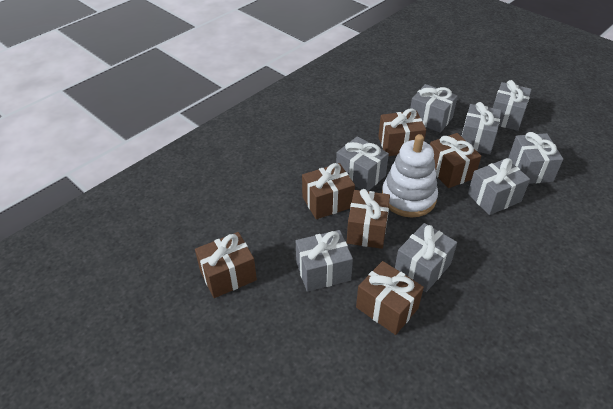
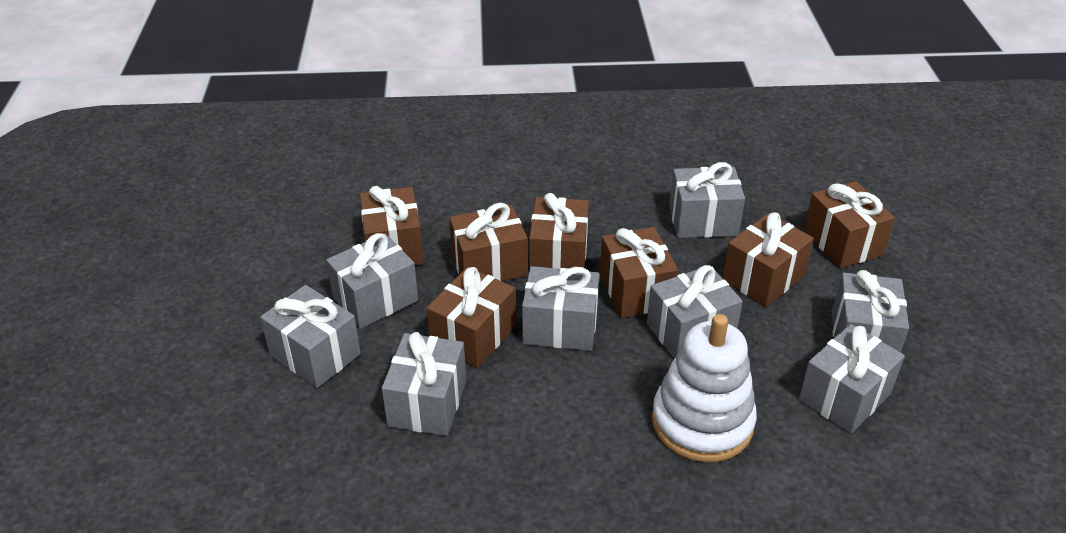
brown gift: 6 -> 7

